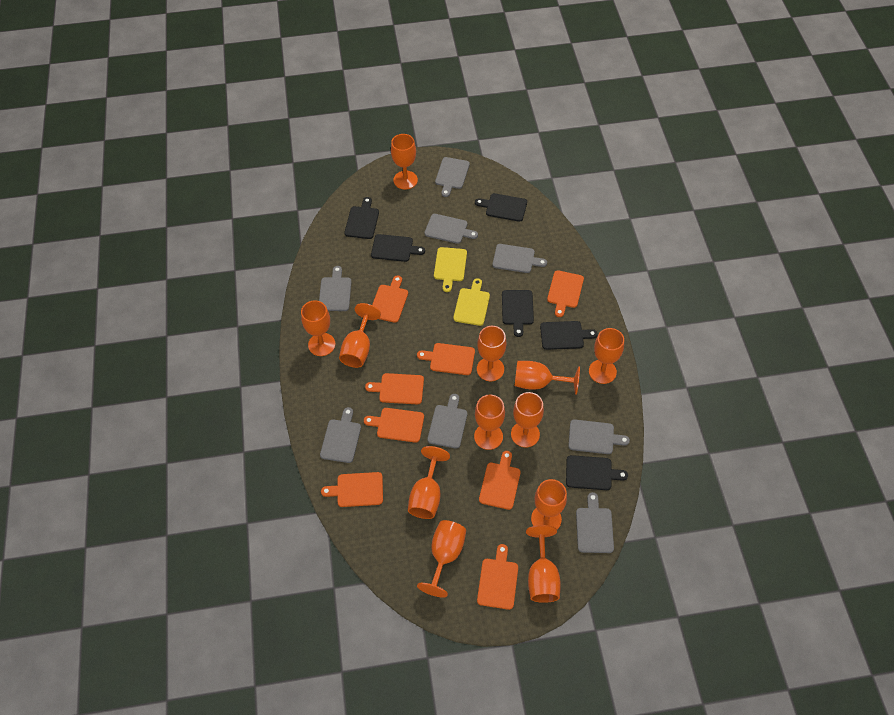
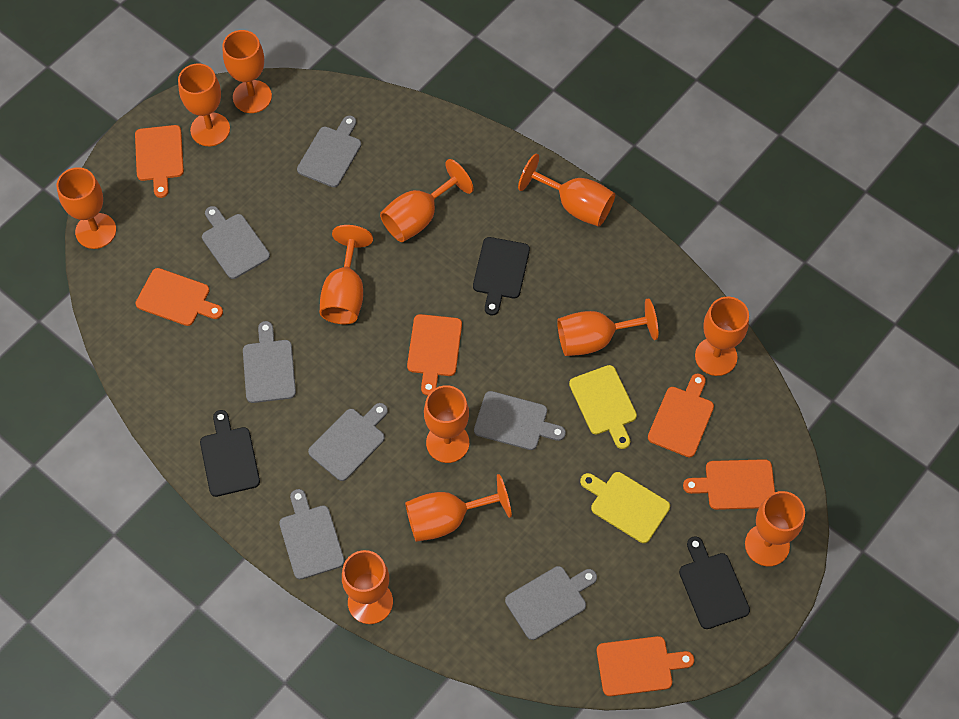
black cutting board: 6 -> 3
grey cutting board: 8 -> 7
orange cutting board: 8 -> 6

